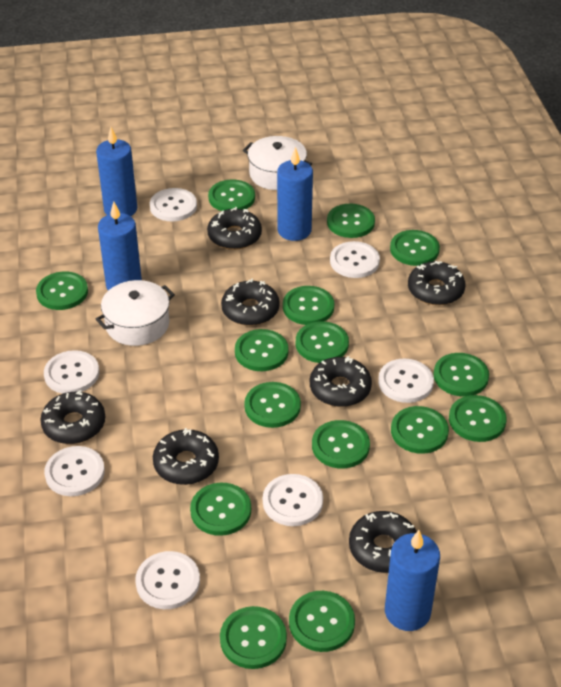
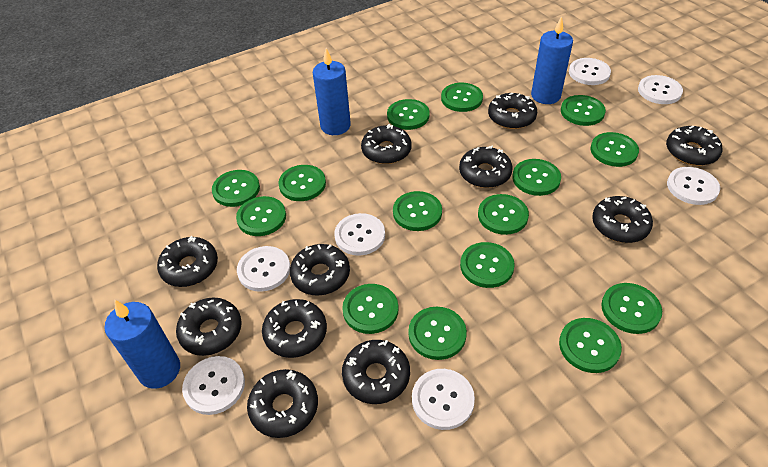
black donut: 7 -> 11
blue candle: 4 -> 3
white pot: 2 -> 0

